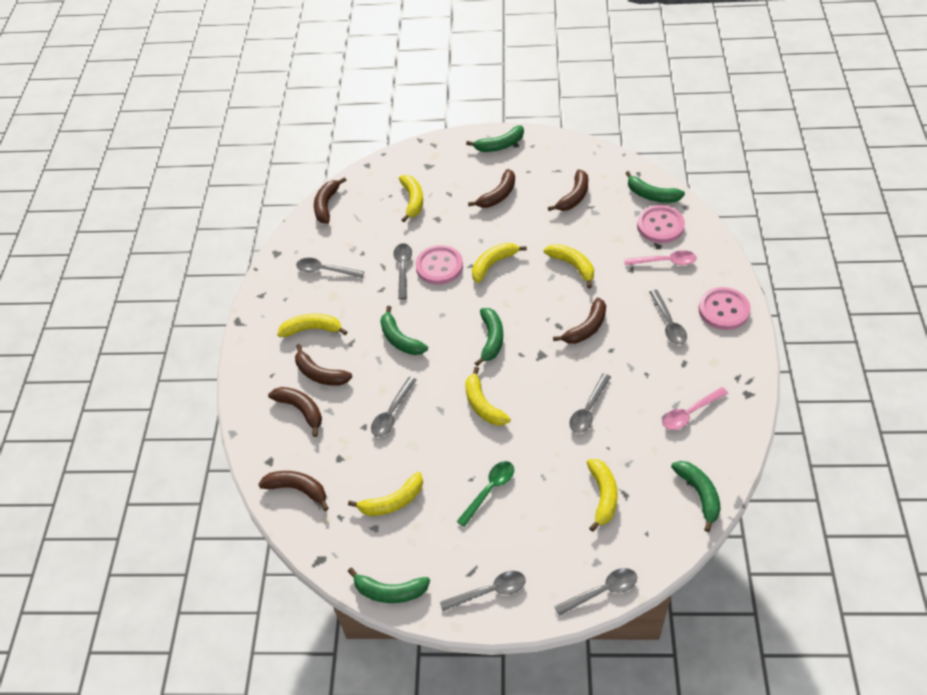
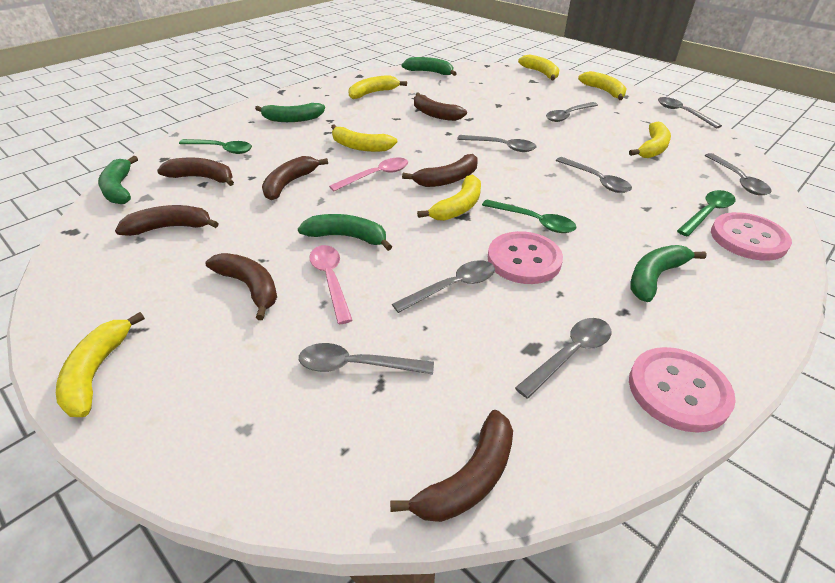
green banana: 6 -> 5
green spoon: 1 -> 3
grey spoon: 7 -> 8

